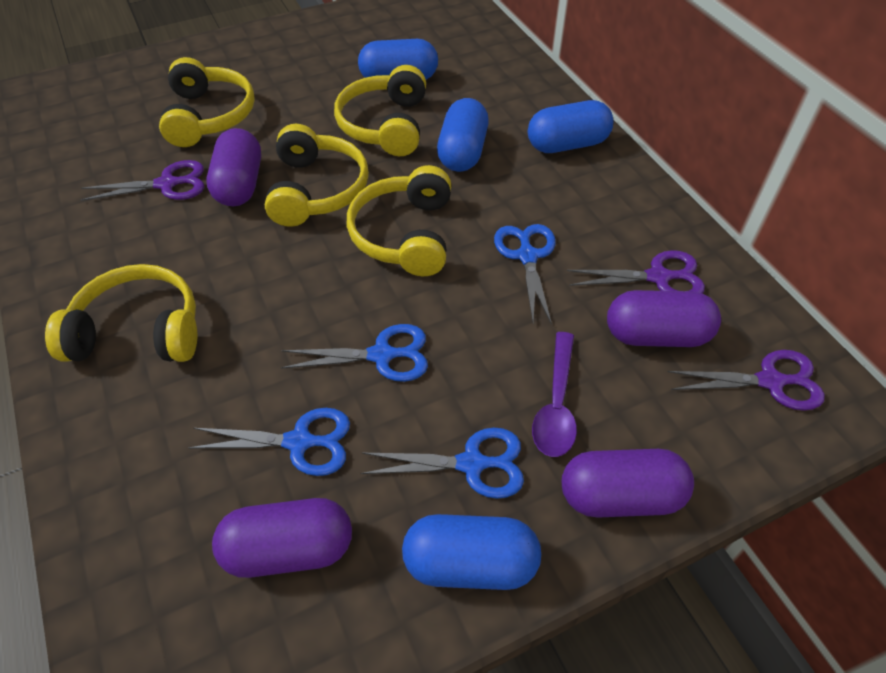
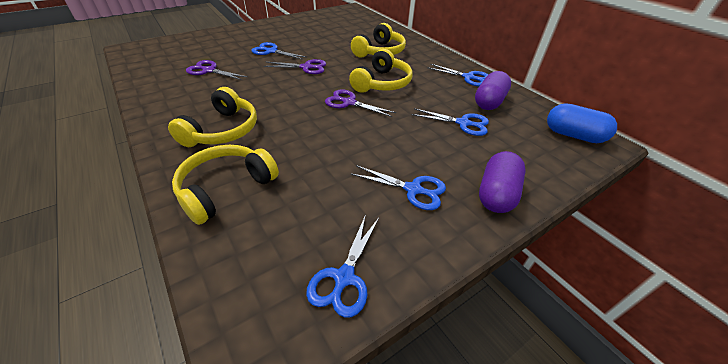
blue capsule: 4 -> 1
blue scissors: 4 -> 5
purple capsule: 4 -> 2
purple spoon: 1 -> 0
yellow headphones: 5 -> 4

